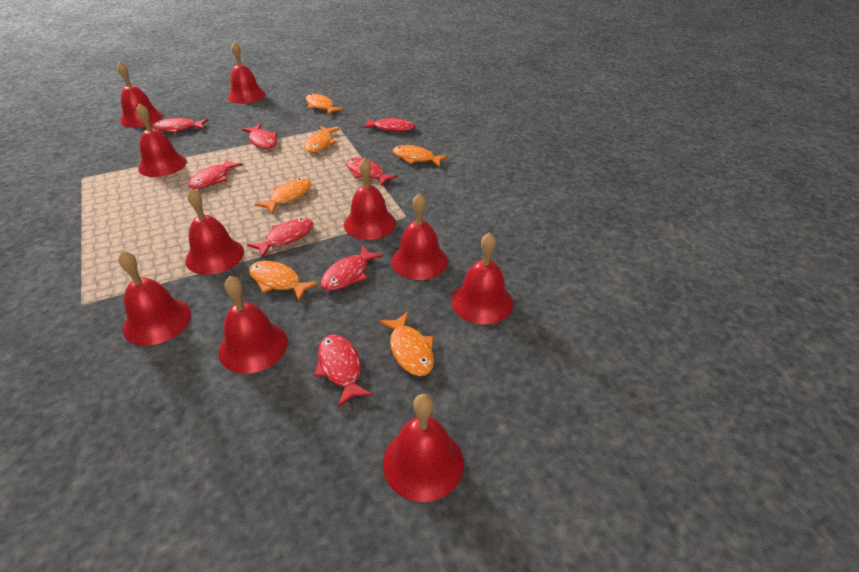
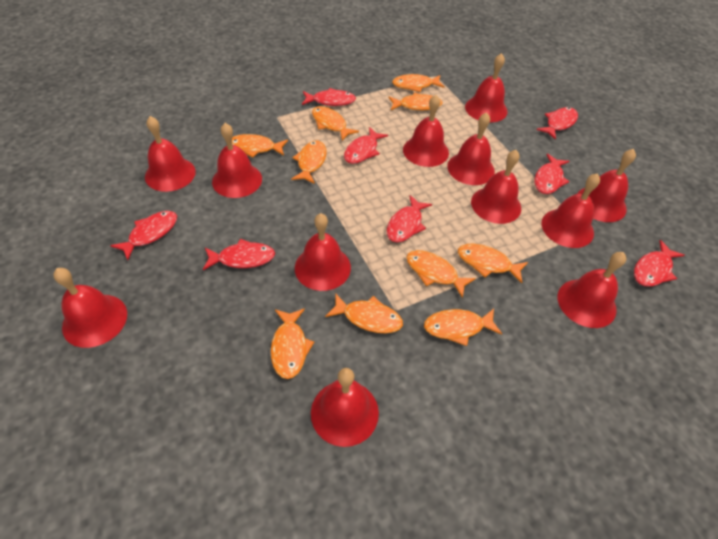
orange fish: 6 -> 10
red bell: 10 -> 12

